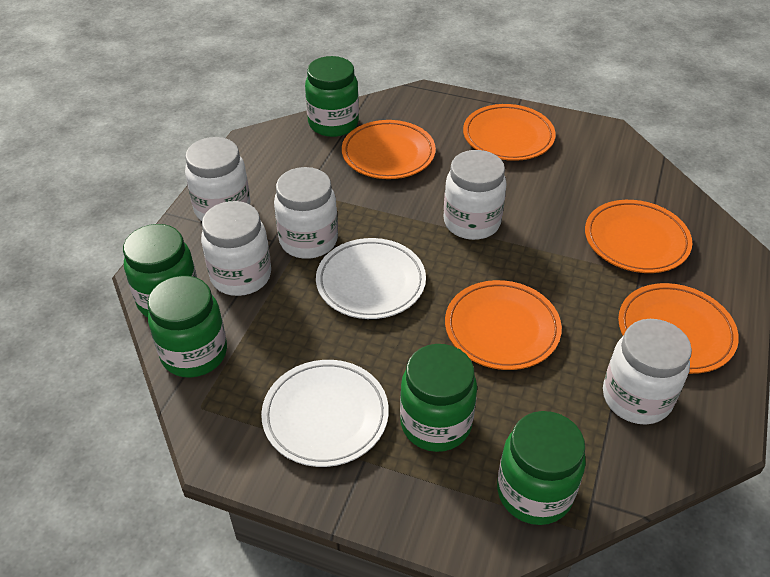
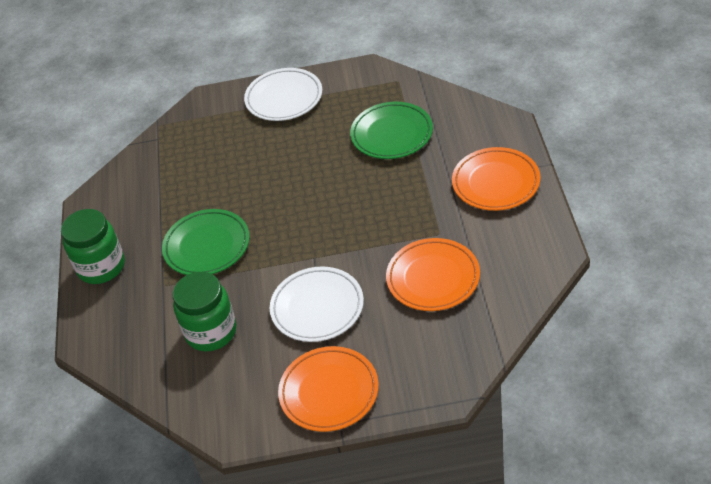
green jar: 5 -> 2
green plate: 0 -> 2
orange plate: 5 -> 3
white jar: 5 -> 0

